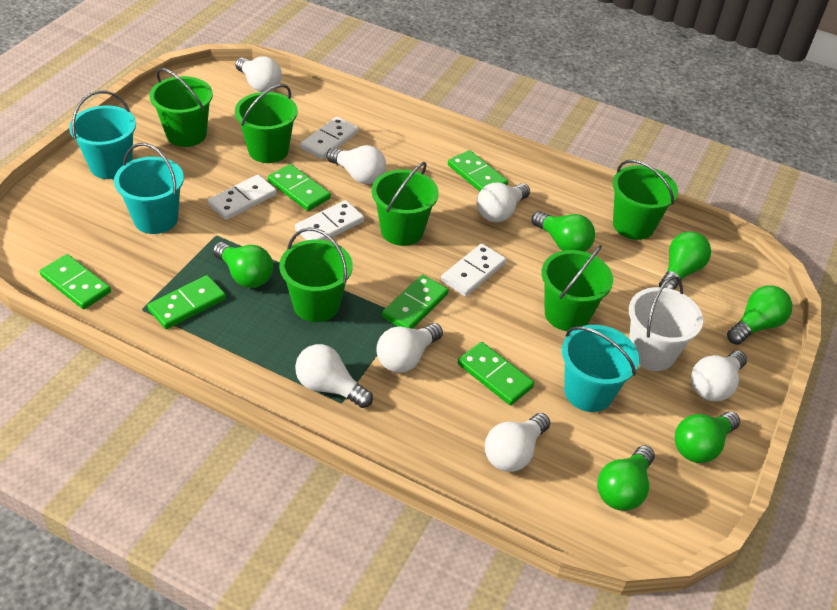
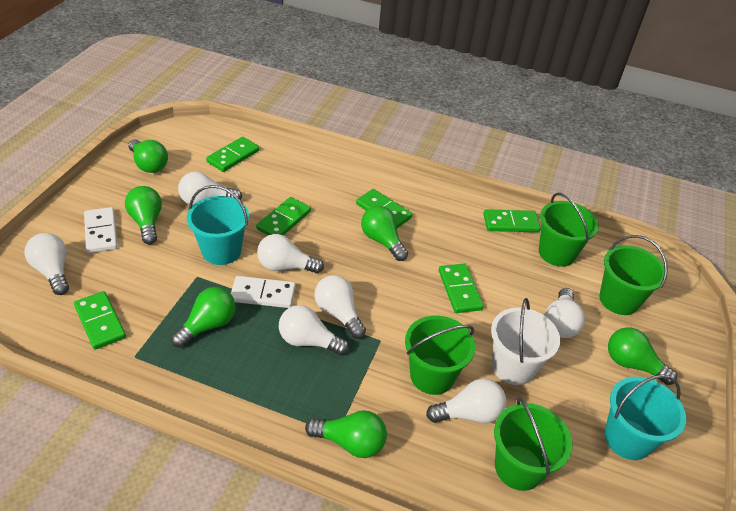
green bucket: 6 -> 4
turquoise bucket: 3 -> 2
white domino: 4 -> 2

